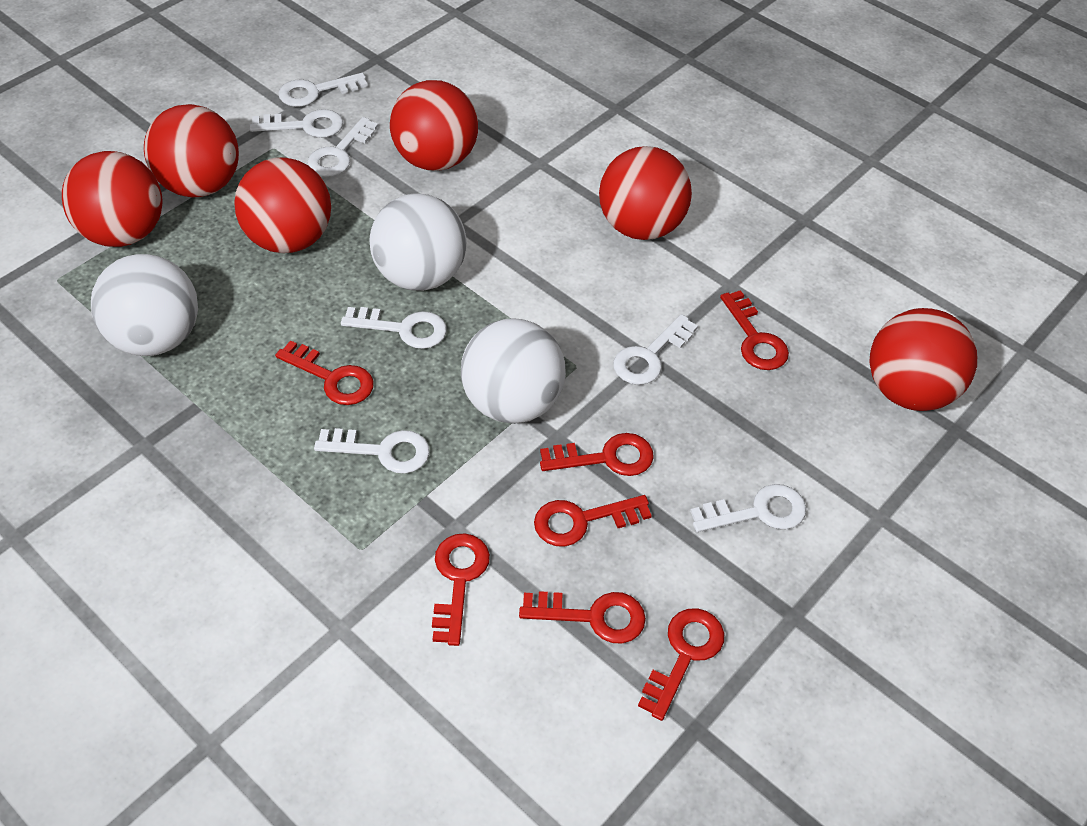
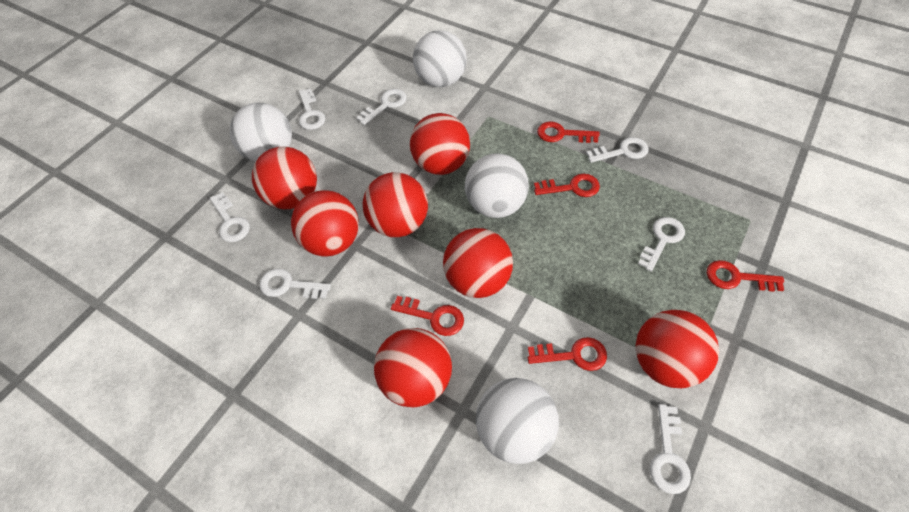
red ball: 6 -> 7
red key: 7 -> 5
white ball: 3 -> 4

